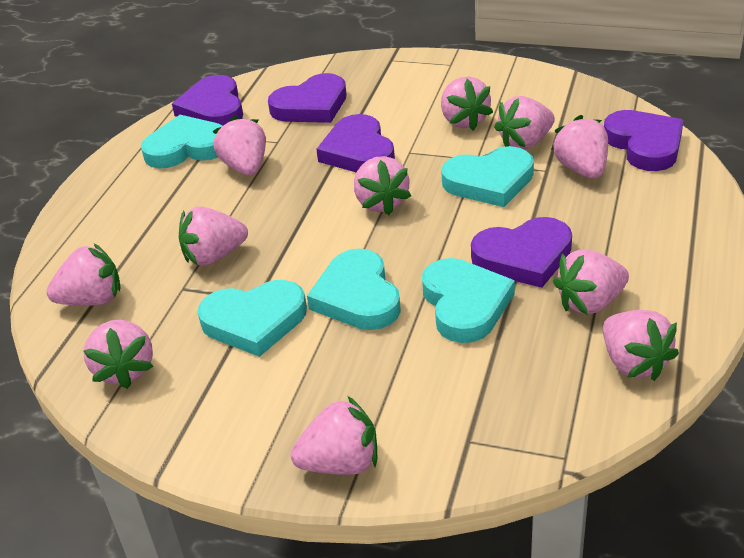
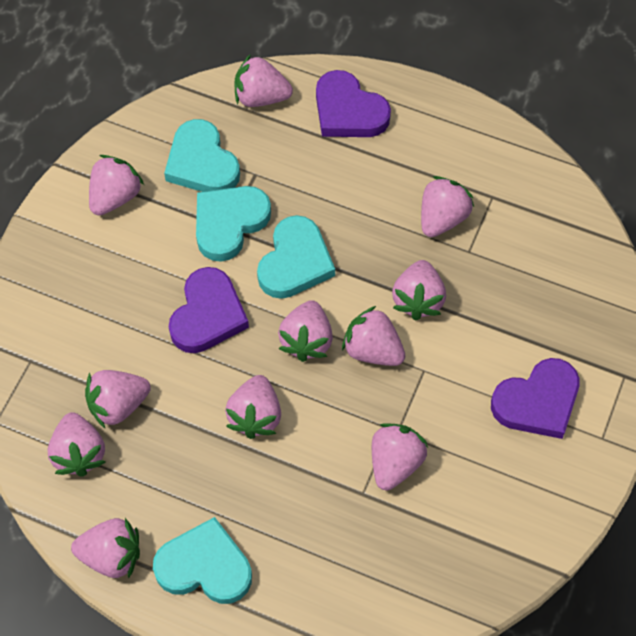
purple heart: 5 -> 3
turquoise heart: 5 -> 4

